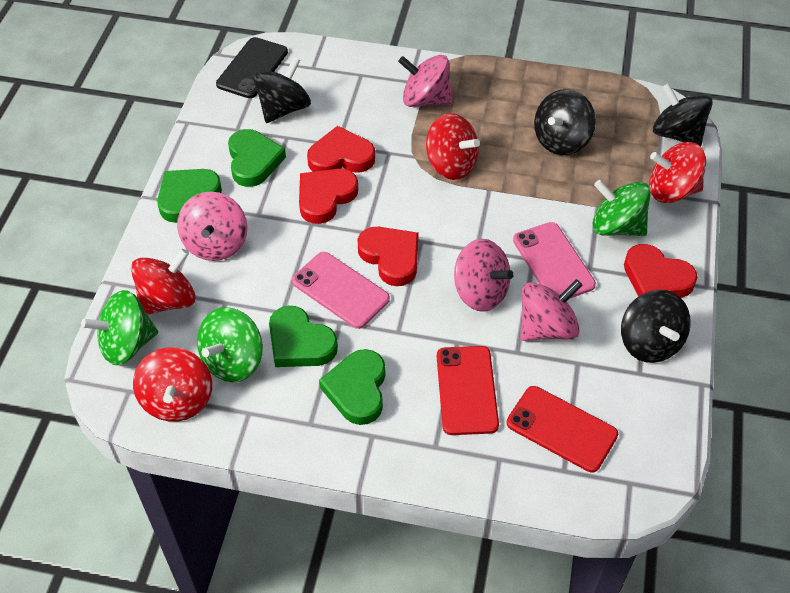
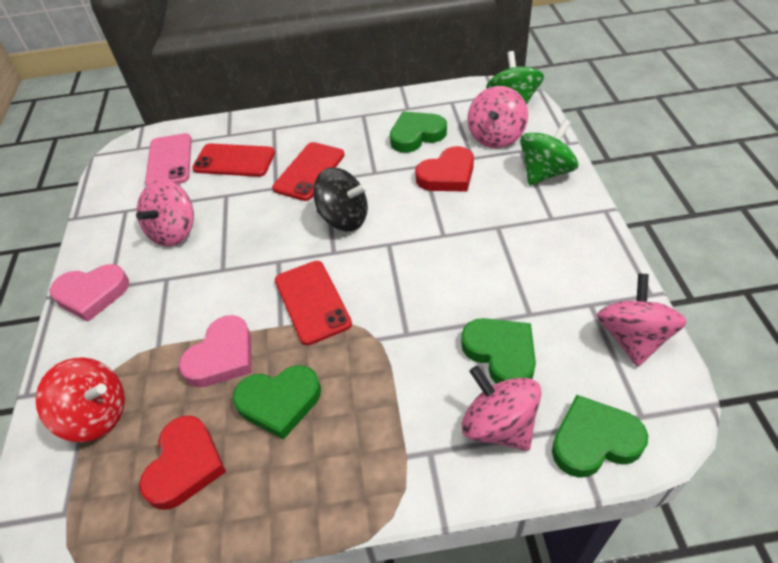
black phone: 1 -> 0
black spinning top: 4 -> 1
green spinning top: 3 -> 2
pink heart: 0 -> 2
pink phone: 2 -> 1
red heart: 4 -> 2
red phone: 2 -> 3
red spinning top: 4 -> 1

